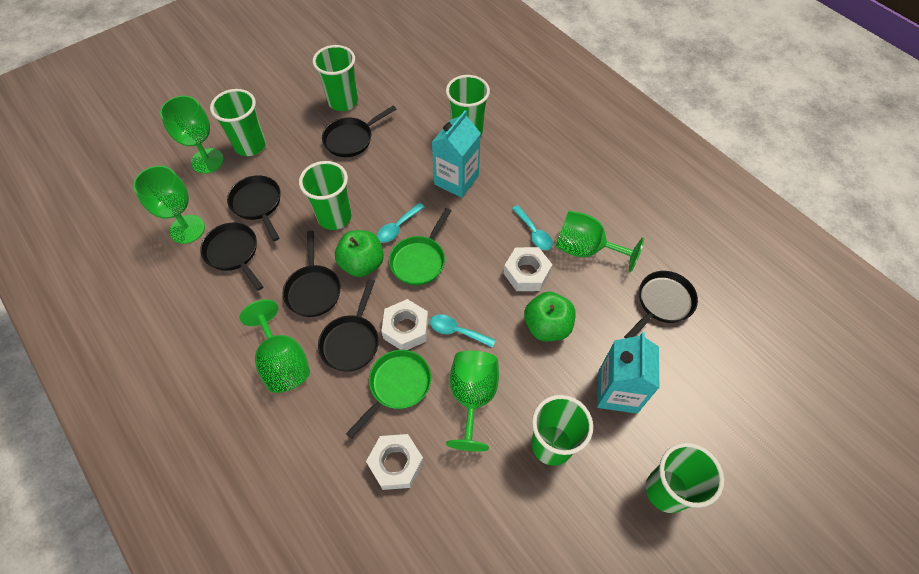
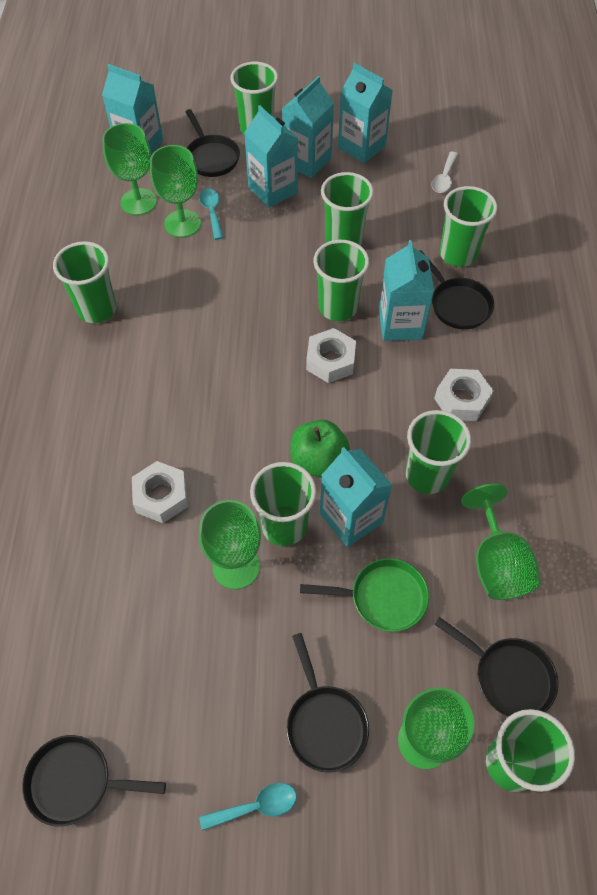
black pan: 6 -> 5
green apple: 2 -> 1
green cup: 6 -> 8
green pan: 2 -> 1
turquoise carton: 2 -> 6
turquoise spoon: 3 -> 2
white spoon: 0 -> 1

